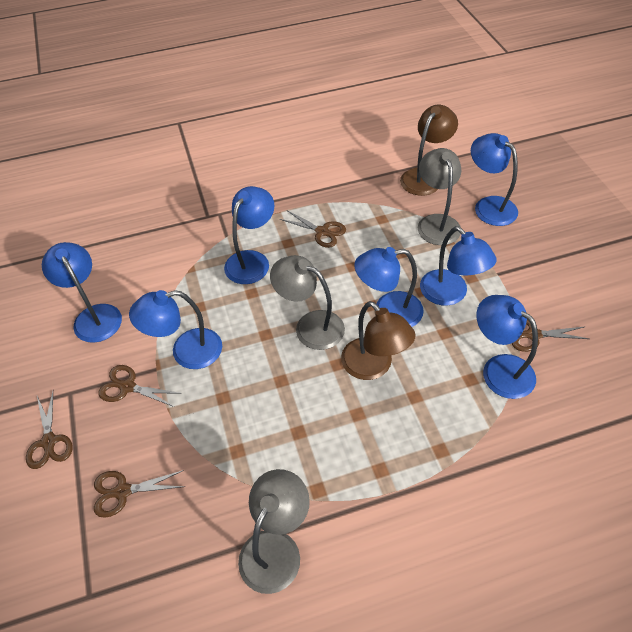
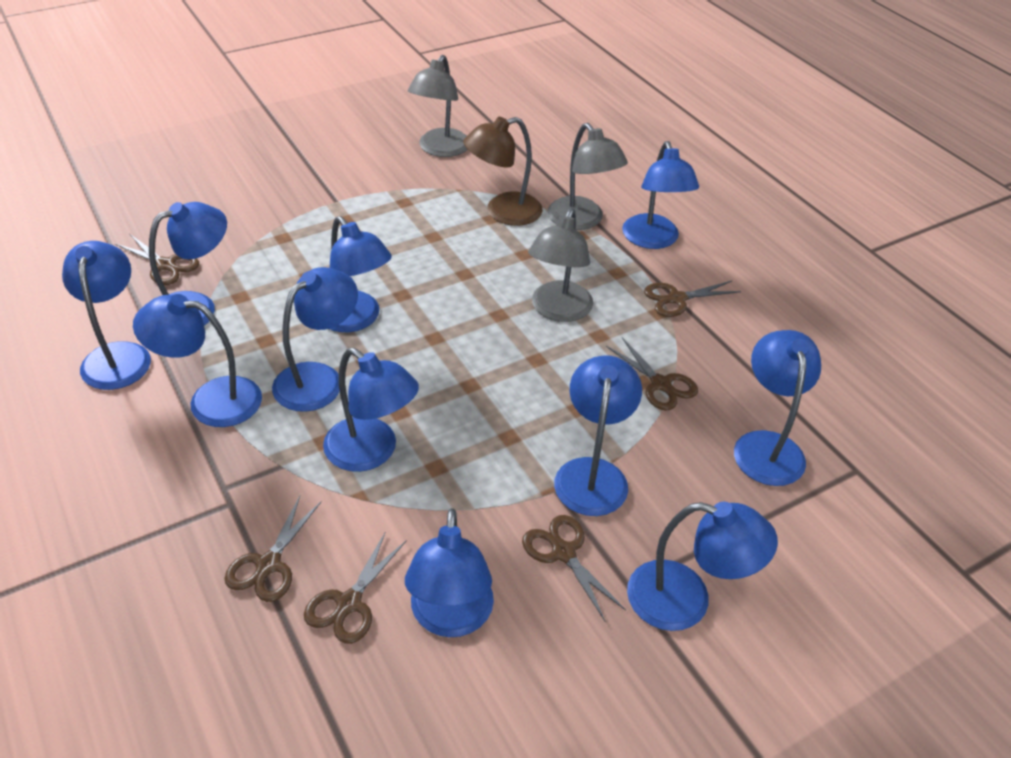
blue lamp: 7 -> 11
brown lamp: 2 -> 1
brown scissors: 5 -> 6

